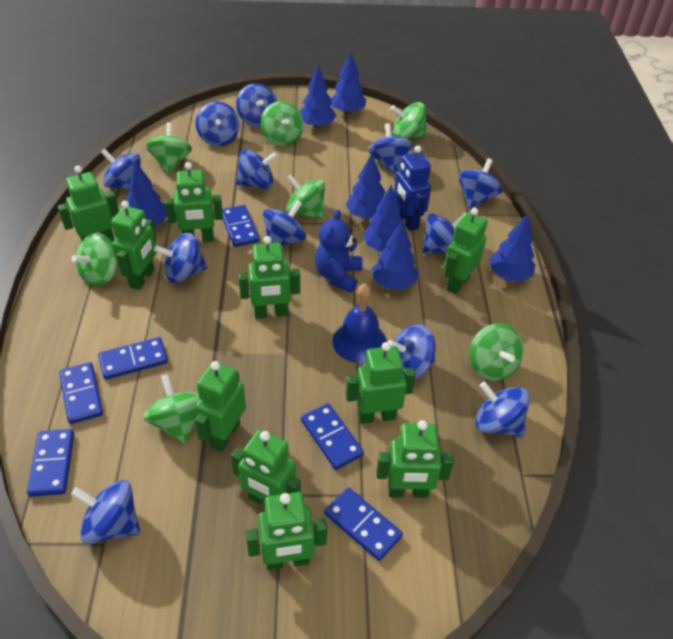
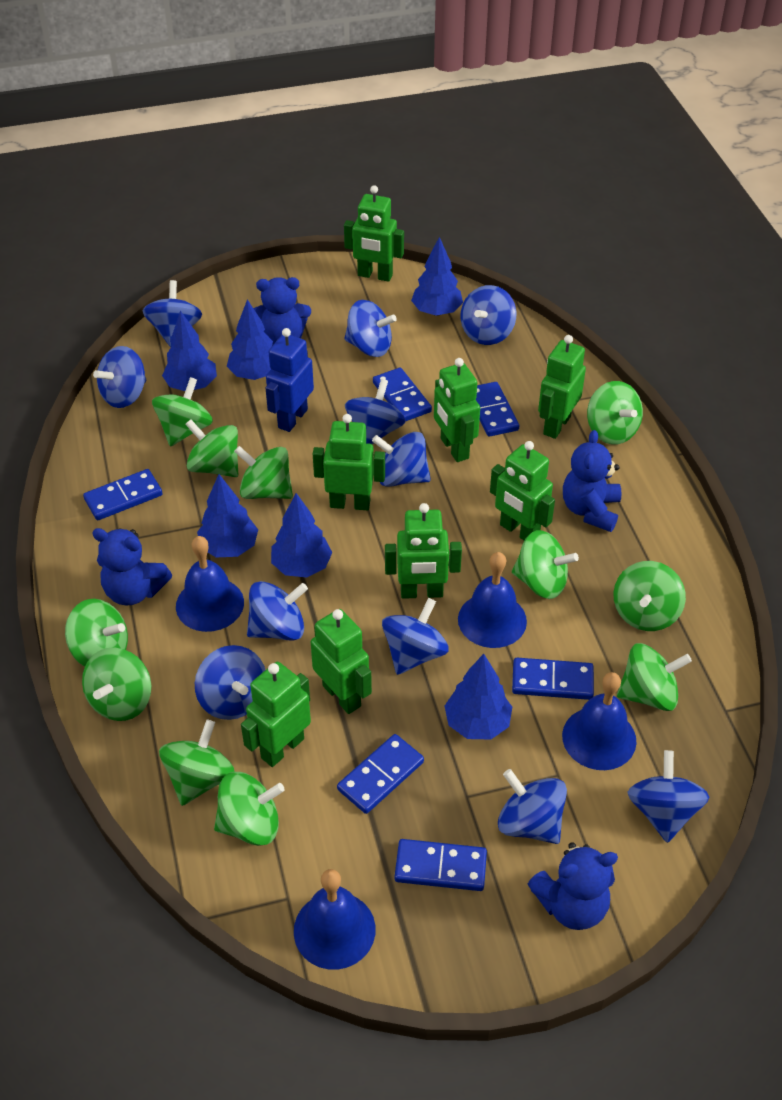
blue bell: 1 -> 4
blue spinning top: 12 -> 11
blue teddy bear: 1 -> 4
blue tree: 7 -> 6
green robot: 10 -> 8
green spinning top: 7 -> 11

